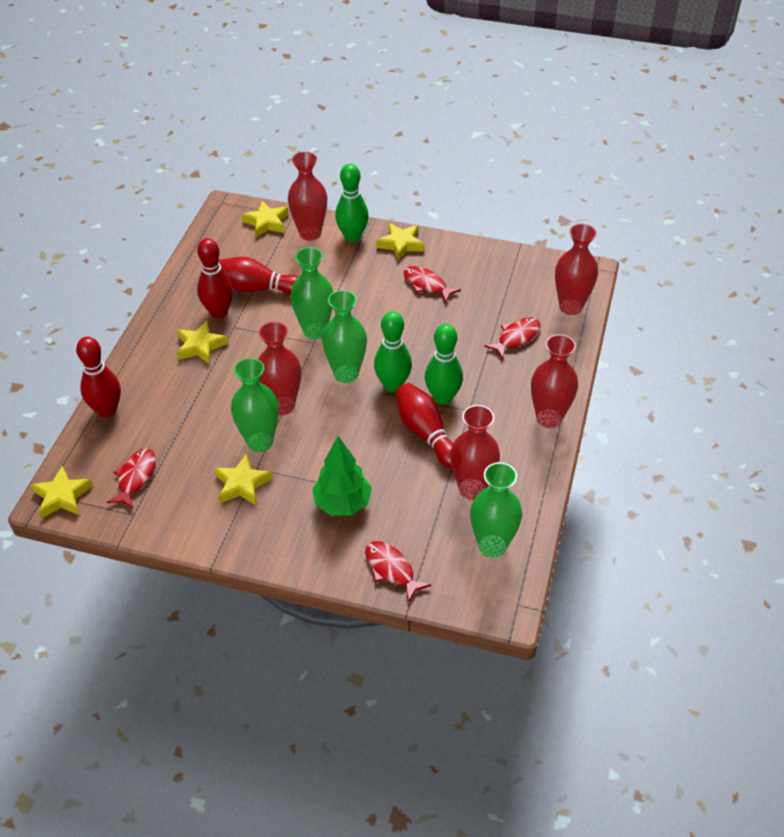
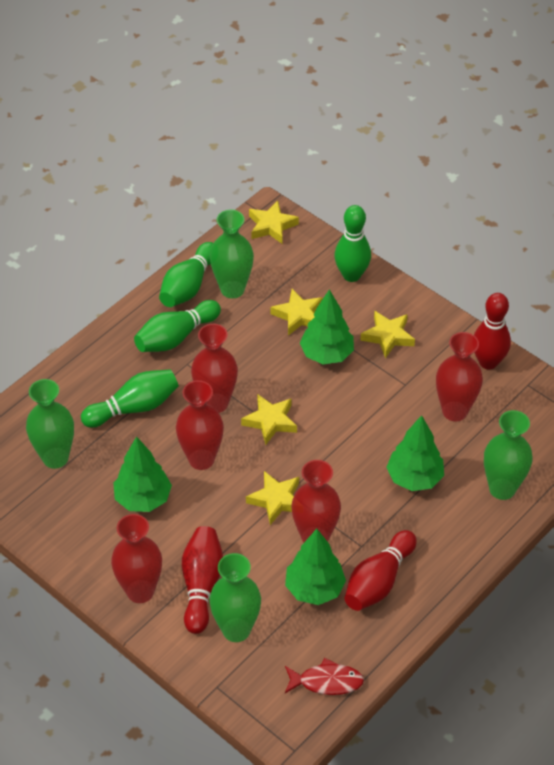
green bowling pin: 3 -> 4
green tree: 1 -> 4
red bowling pin: 4 -> 3
red fish: 4 -> 1

